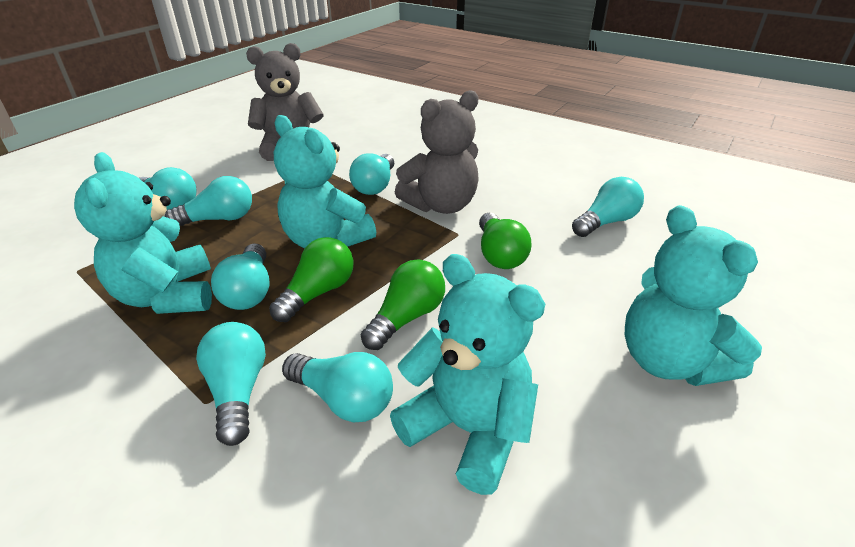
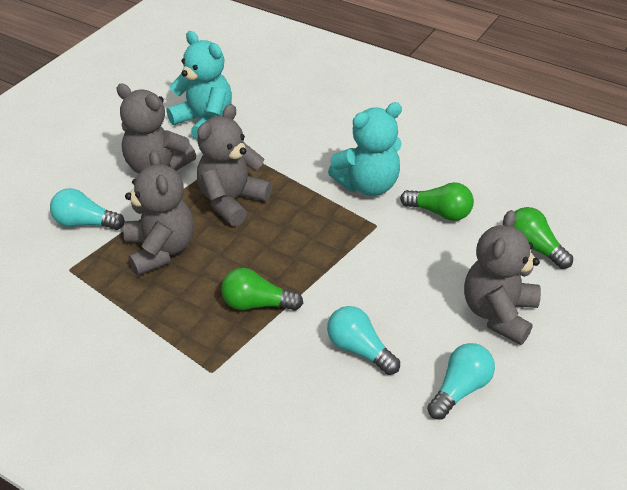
grey teddy bear: 2 -> 4
turquoise light bulb: 7 -> 3
turquoise teddy bear: 4 -> 2

